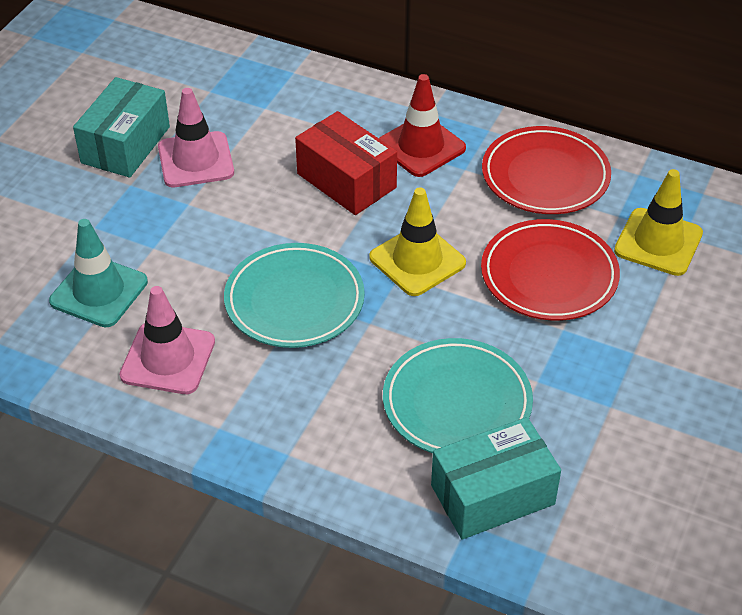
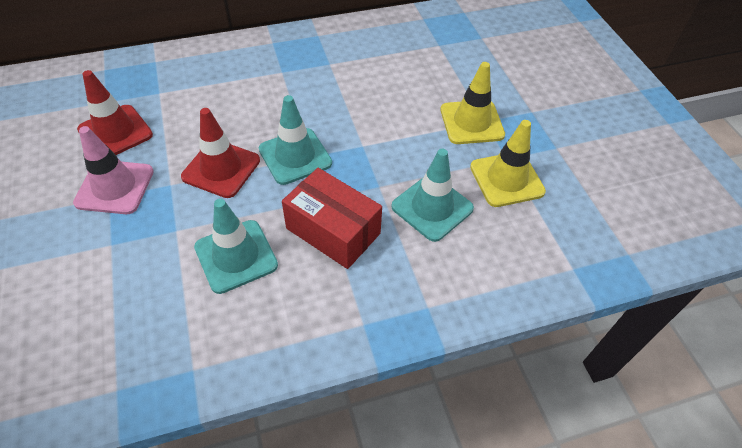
pink traffic cone: 2 -> 1
red plate: 2 -> 0
red traffic cone: 1 -> 2
turquoise box: 2 -> 0
turquoise plate: 2 -> 0
turquoise traffic cone: 1 -> 3

